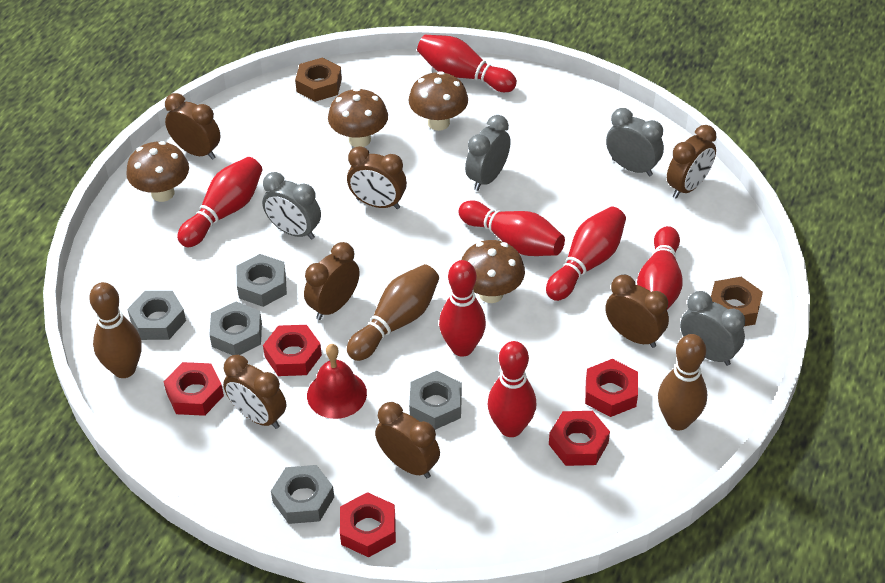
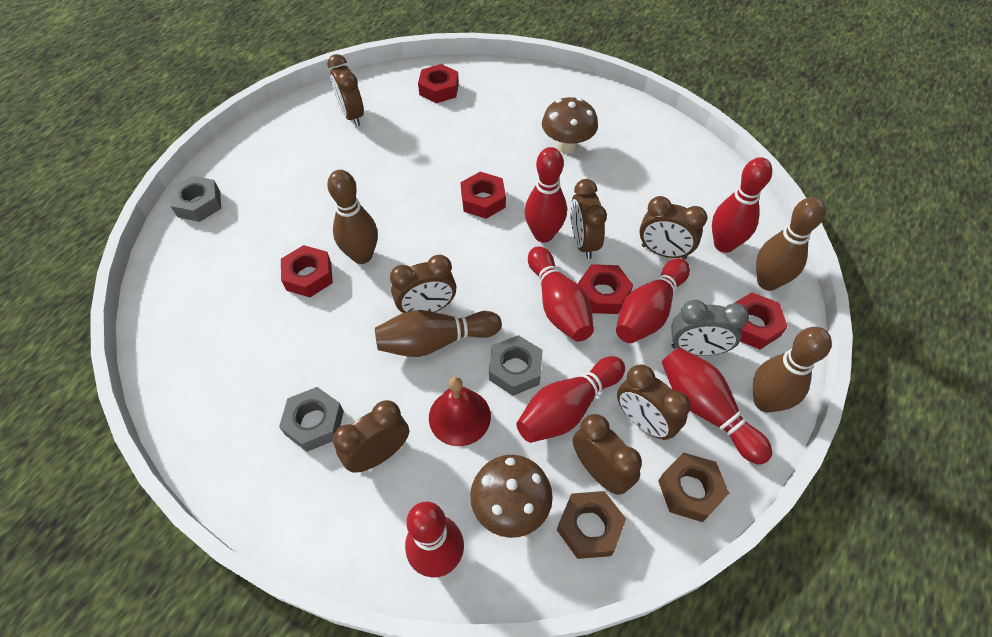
brown bowling pin: 3 -> 4
brown mushroom: 4 -> 2
grey clock: 4 -> 1
grey nut: 5 -> 3

